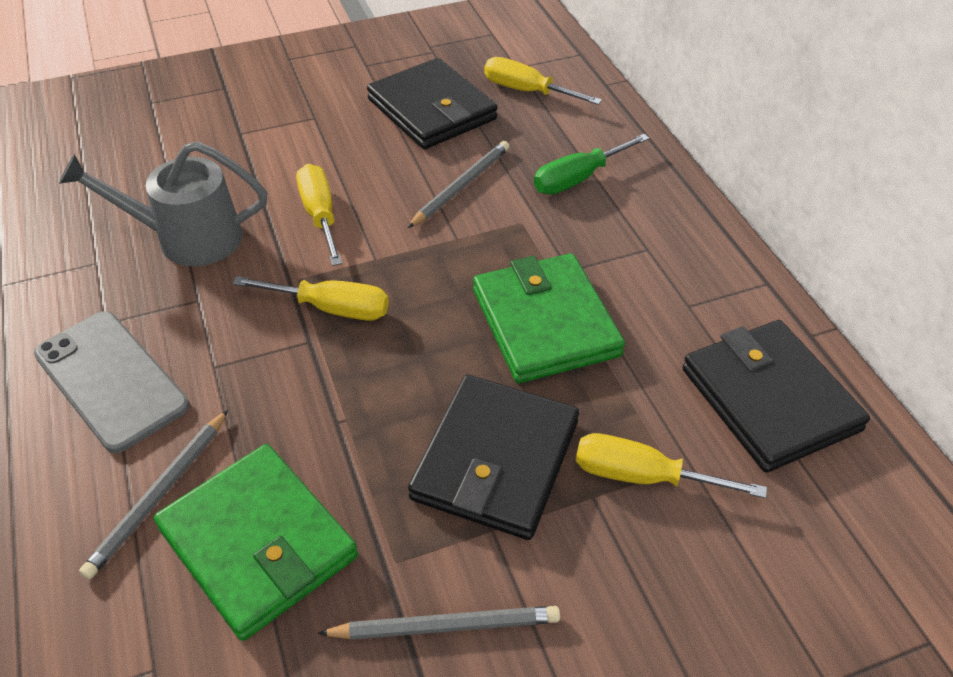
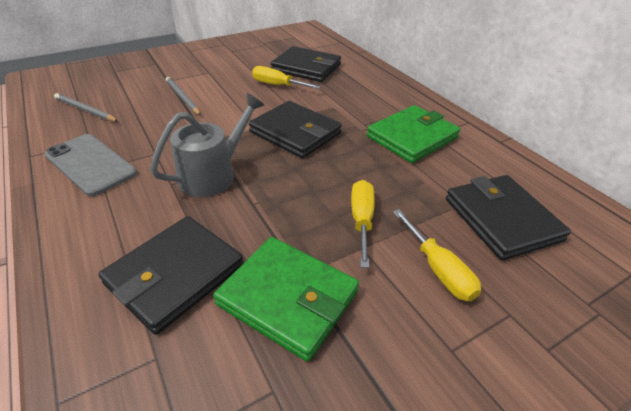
black wallet: 3 -> 4
green screwdriver: 1 -> 0
grey pencil: 3 -> 2
yellow screwdriver: 4 -> 3

